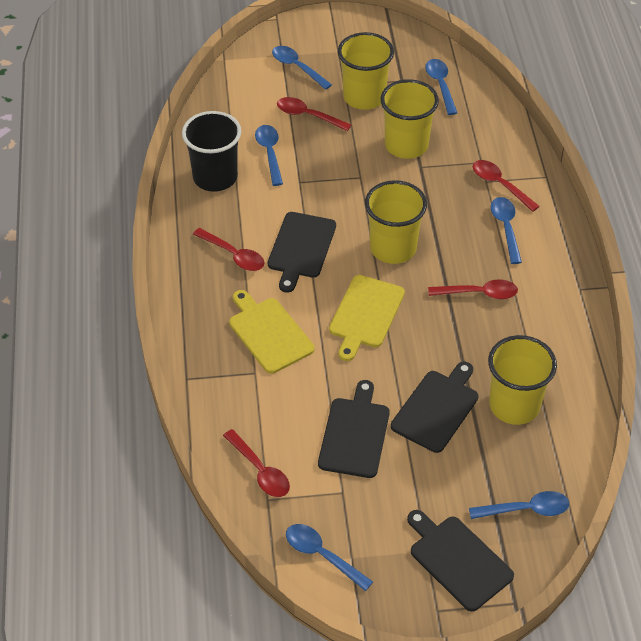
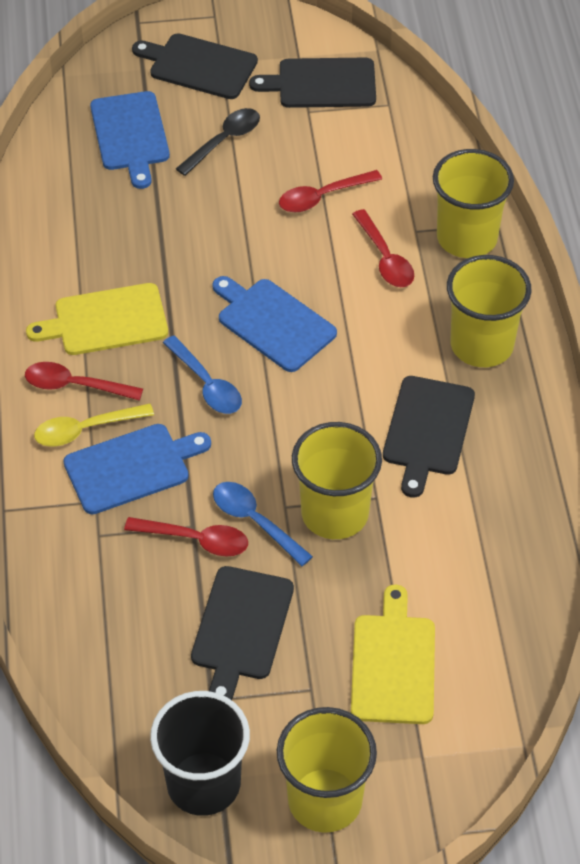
black spoon: 0 -> 1
blue cutting board: 0 -> 3
blue spoon: 6 -> 2
red spoon: 5 -> 4
yellow spoon: 0 -> 1

